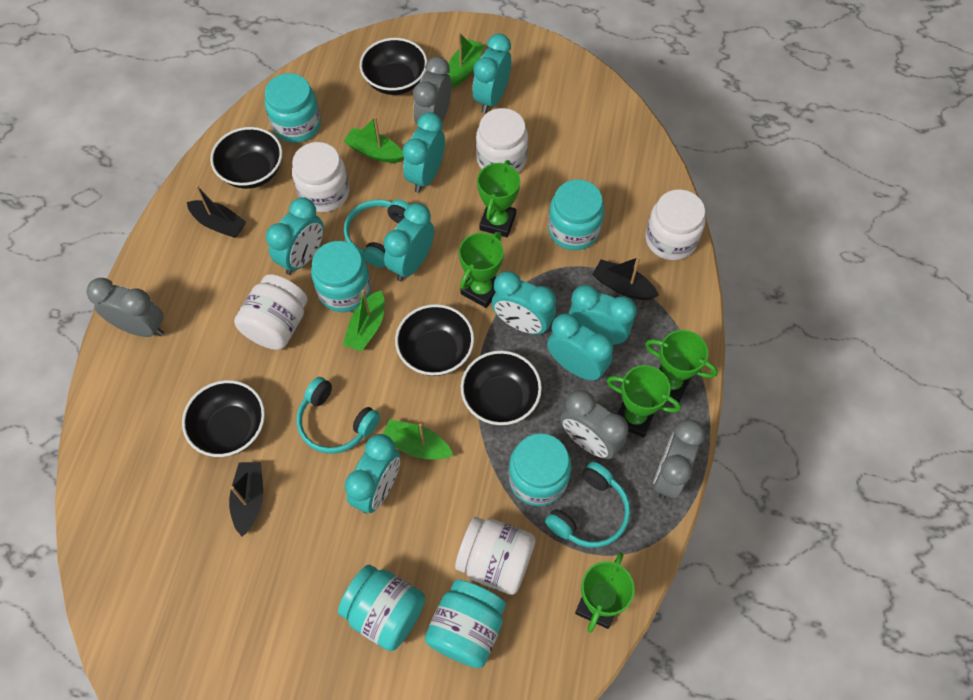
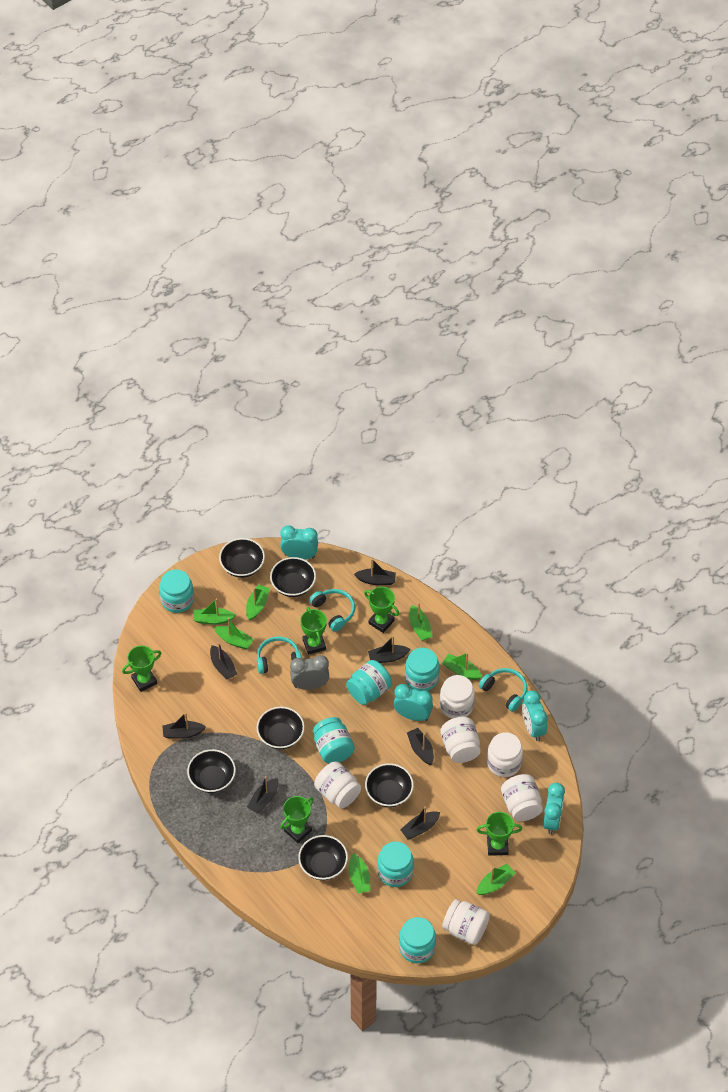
black boat: 3 -> 7
black bowl: 5 -> 6
green boat: 4 -> 7
grey clock: 4 -> 1
turquoise clock: 8 -> 4
white jar: 5 -> 6

